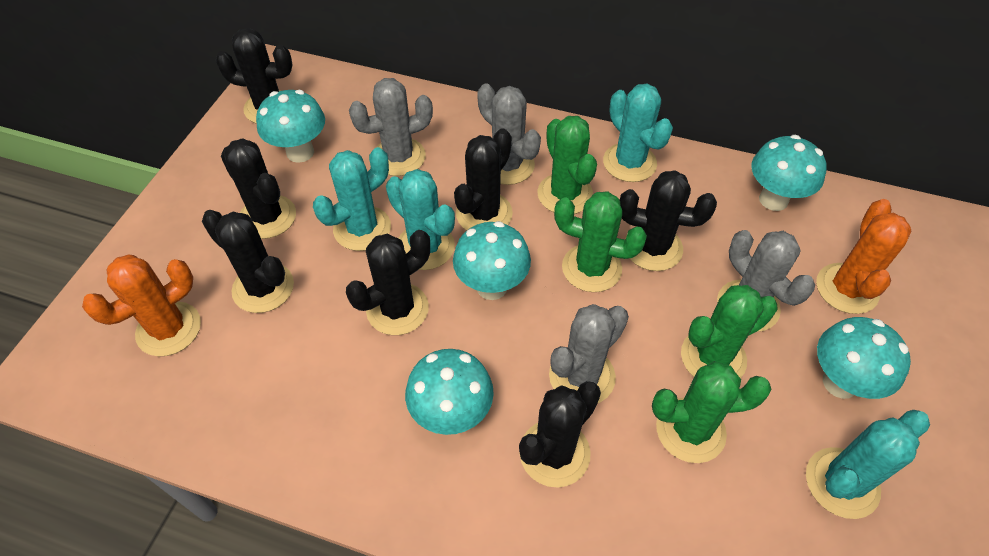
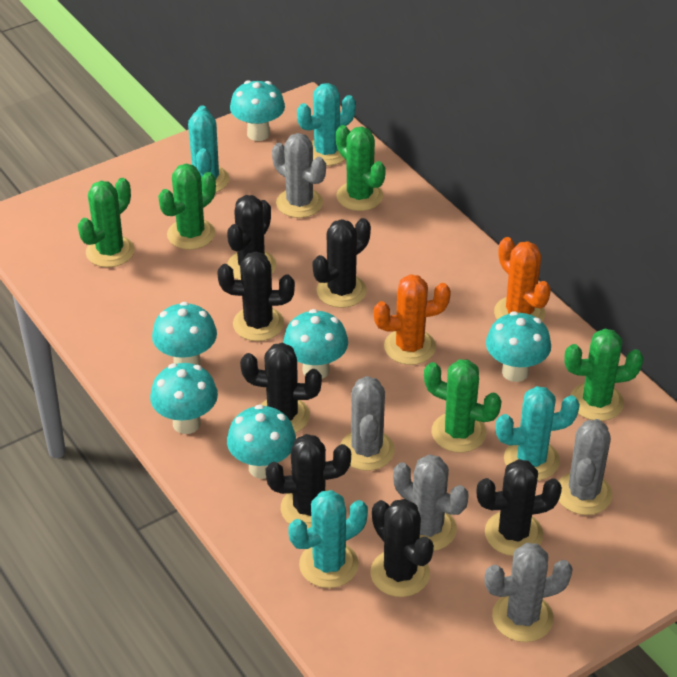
green cactus: 4 -> 5
grey cactus: 4 -> 5
turquoise mushroom: 5 -> 6

